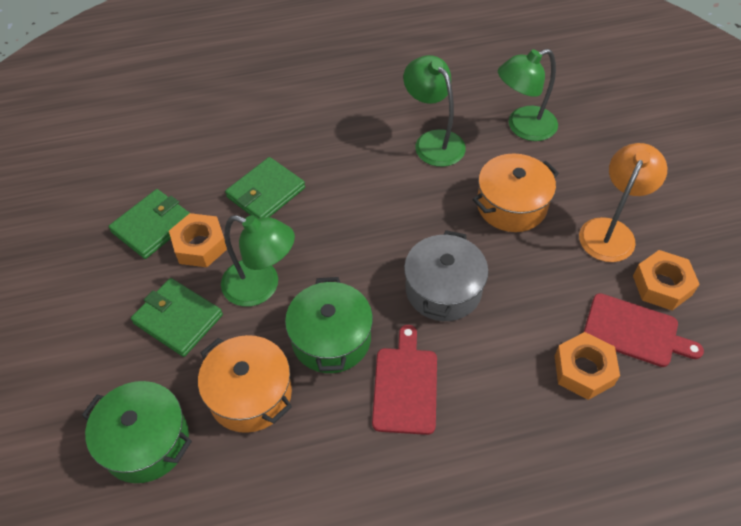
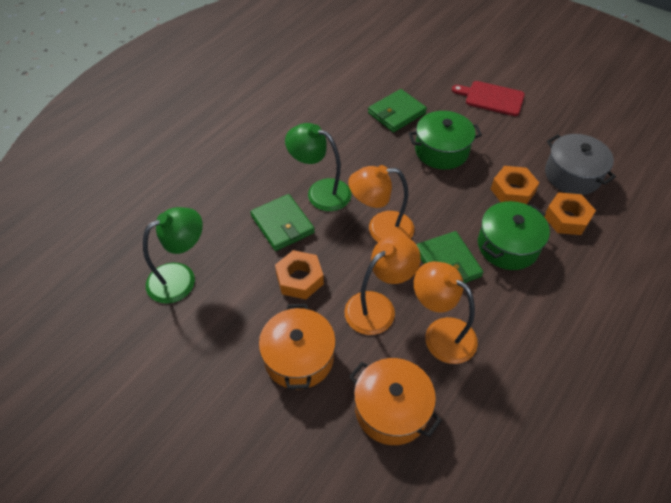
green lamp: 3 -> 2
orange lamp: 1 -> 3
red cutting board: 2 -> 1

